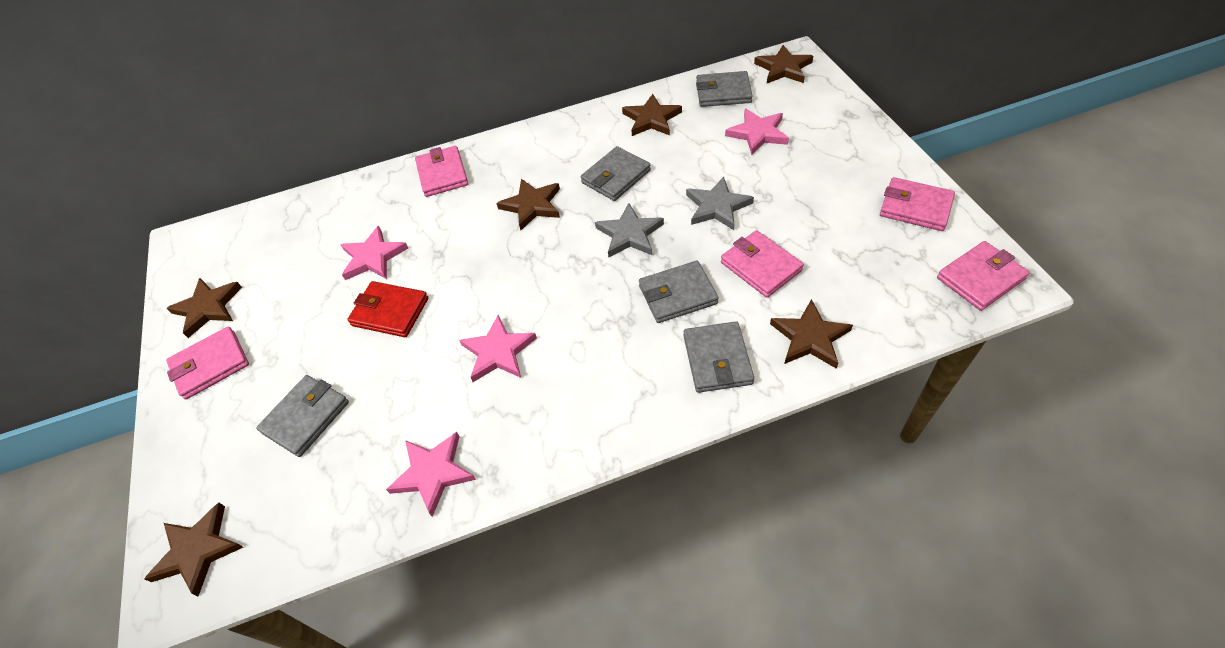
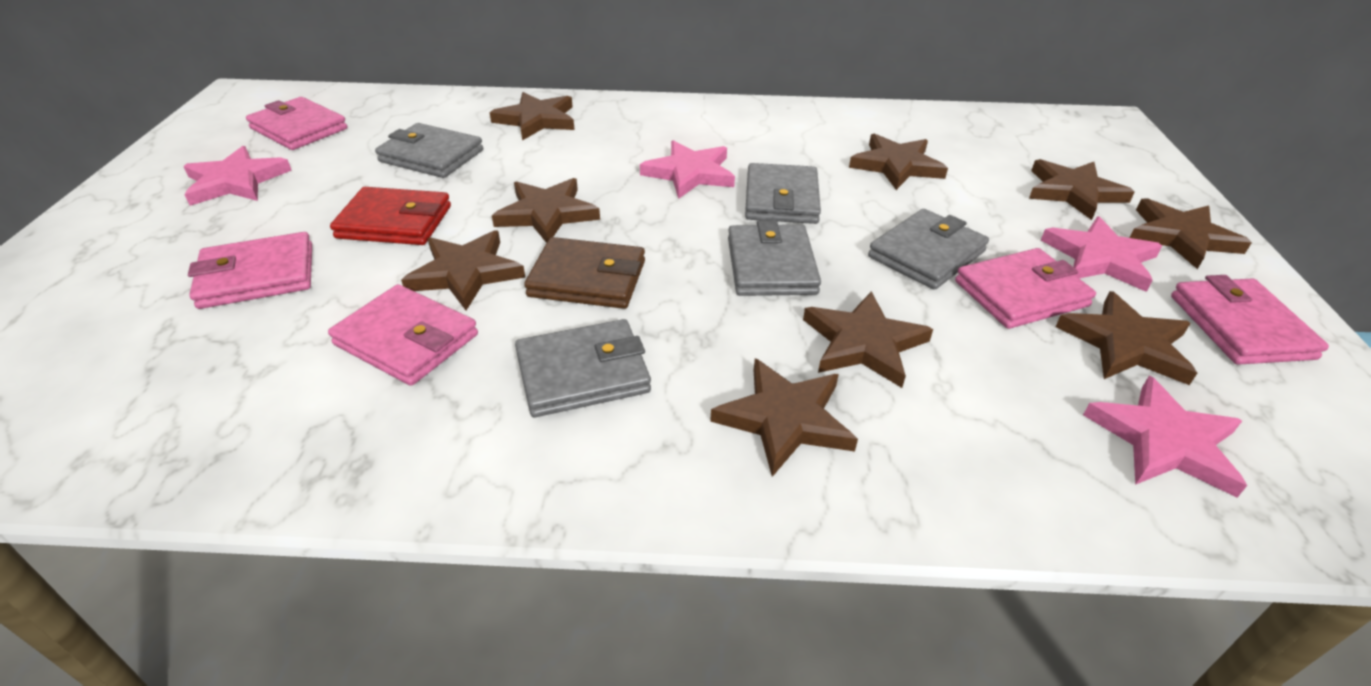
brown star: 6 -> 9
brown wallet: 0 -> 1
grey star: 2 -> 0

